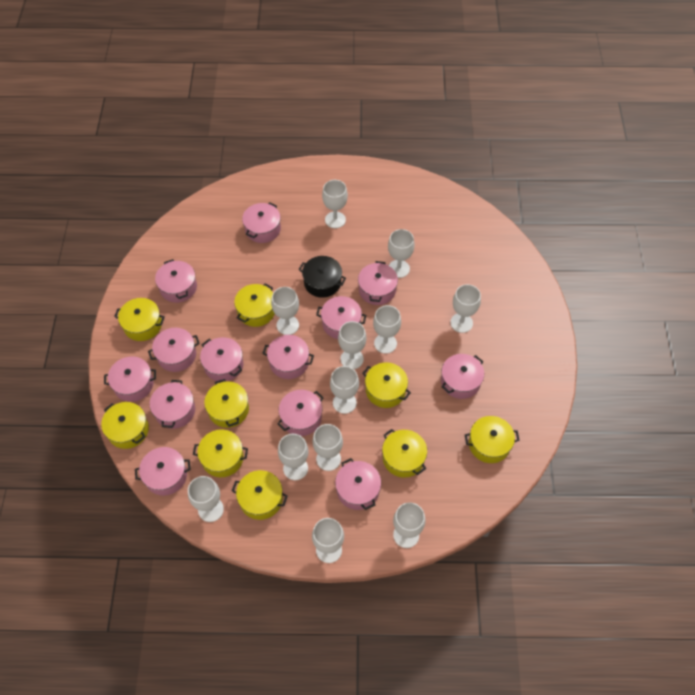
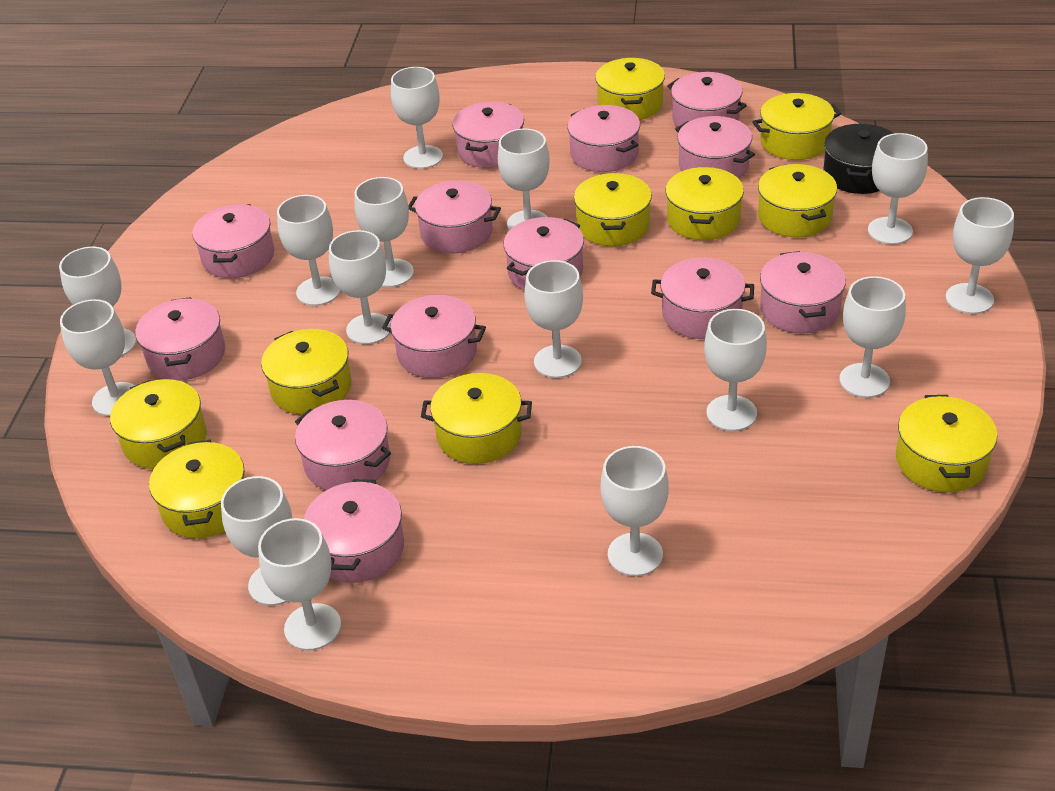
white goblet: 12 -> 15
yellow pot: 9 -> 10

